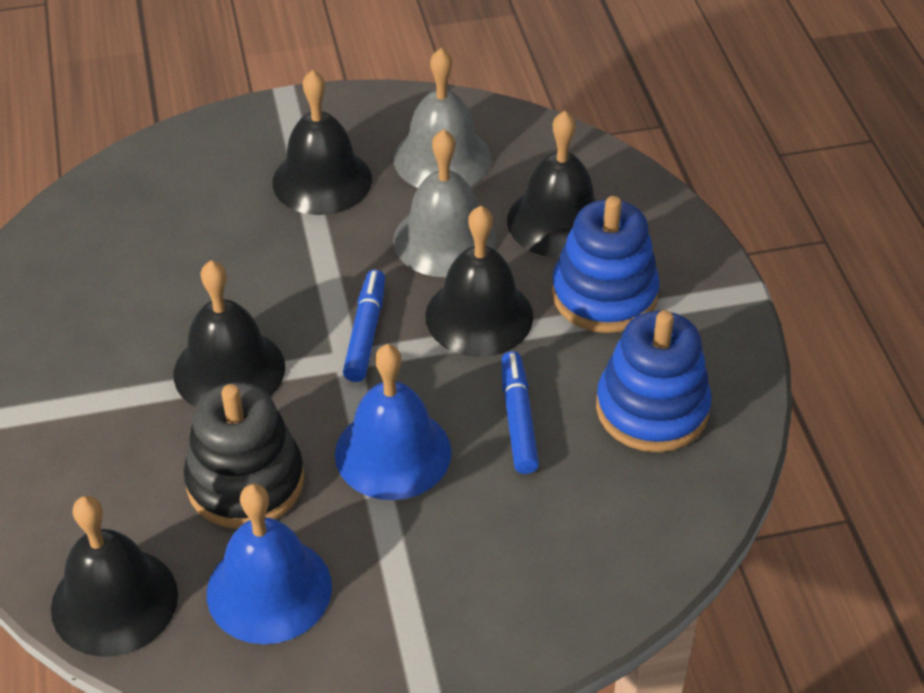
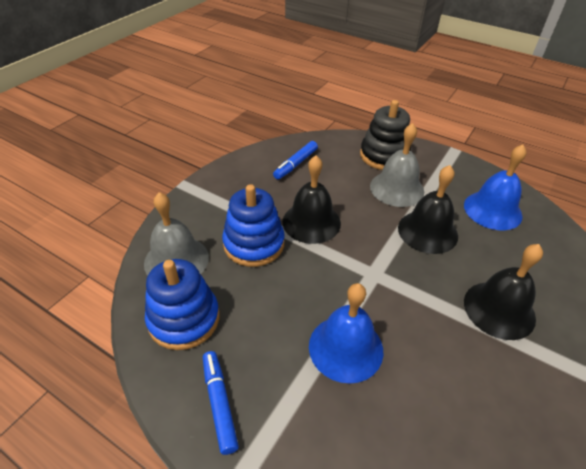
black bell: 5 -> 3

